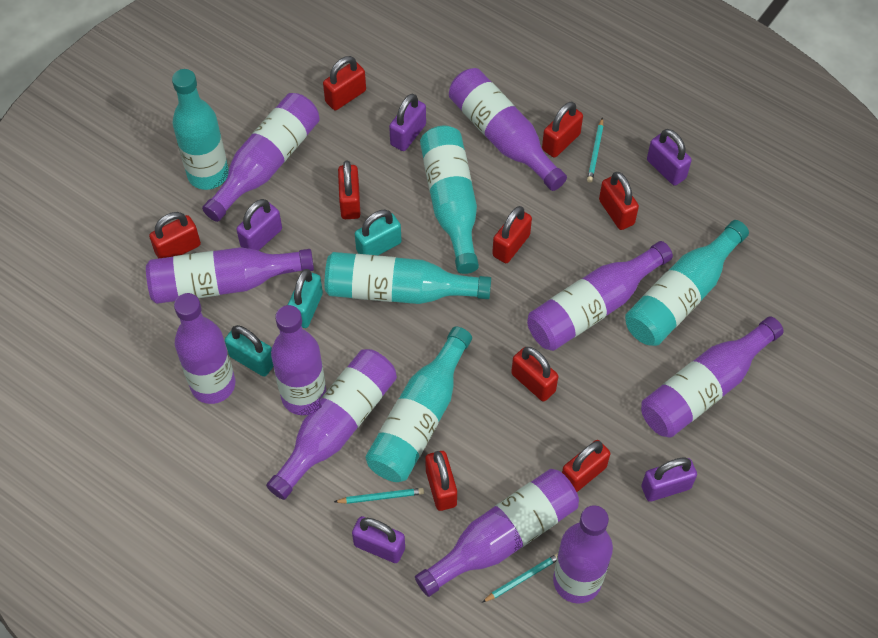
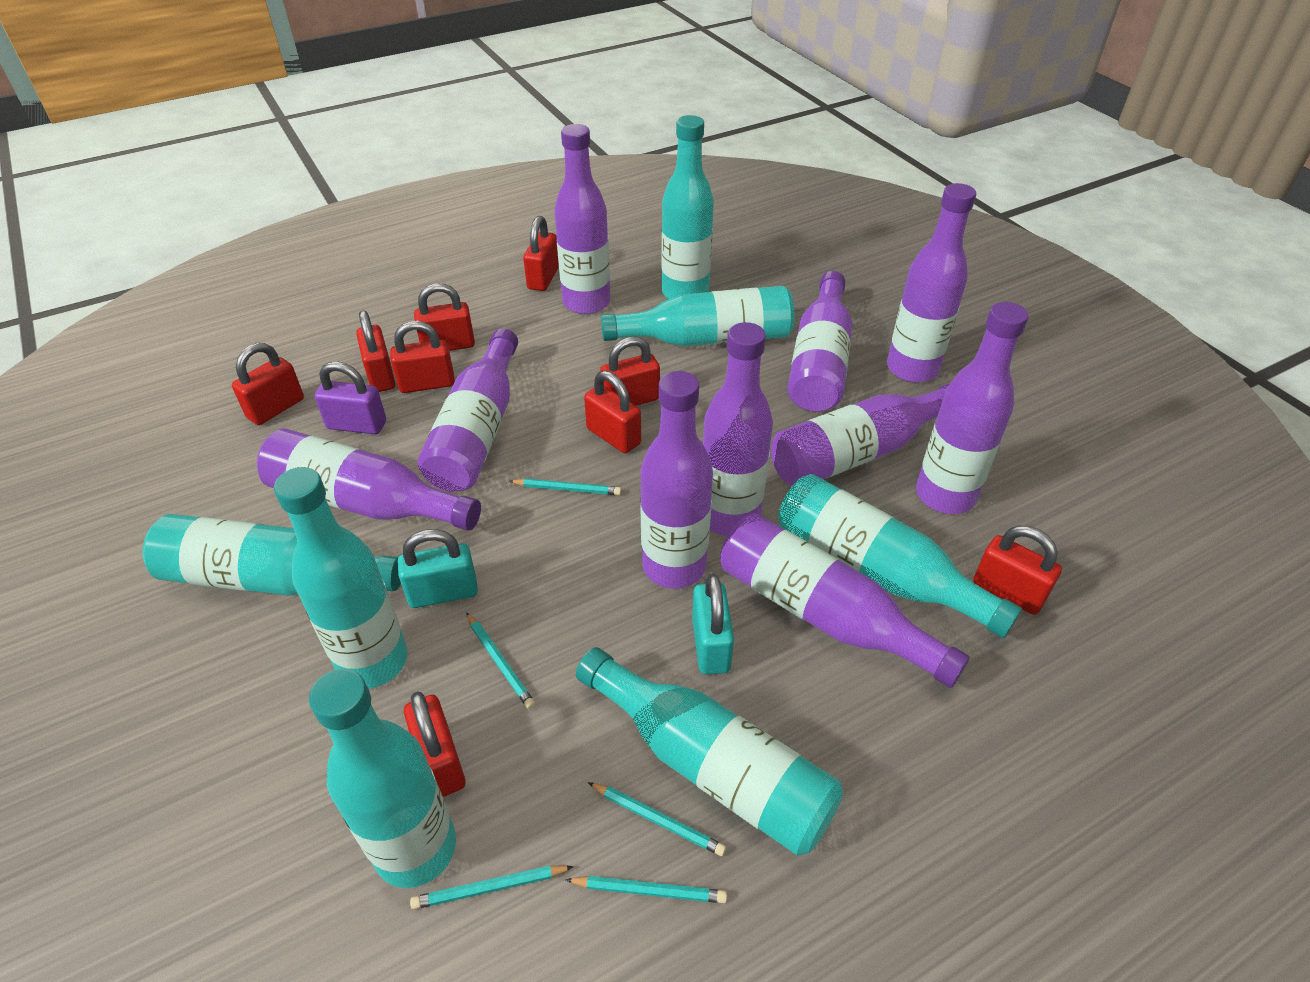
purple padlock: 5 -> 1
turquoise bottle: 5 -> 7
turquoise padlock: 3 -> 2
turquoise pencil: 3 -> 5

